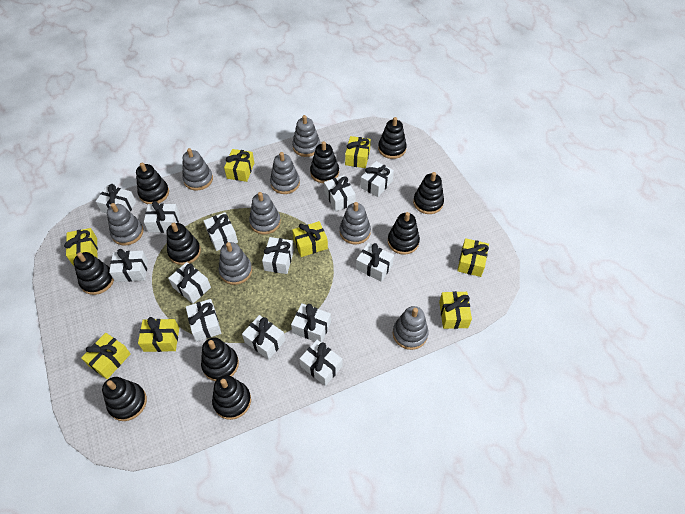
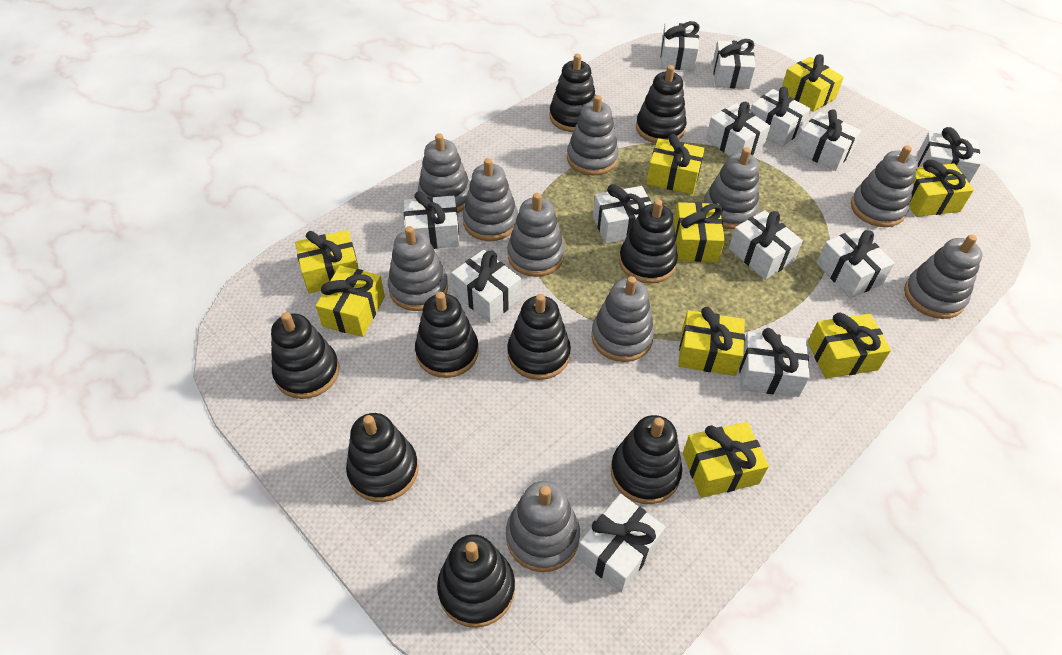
black stacking toy: 10 -> 9
grey stacking toy: 8 -> 10
yellow gift: 8 -> 9

